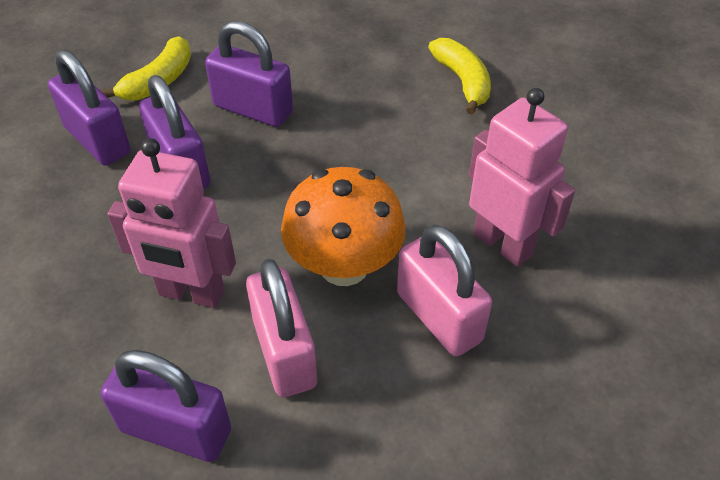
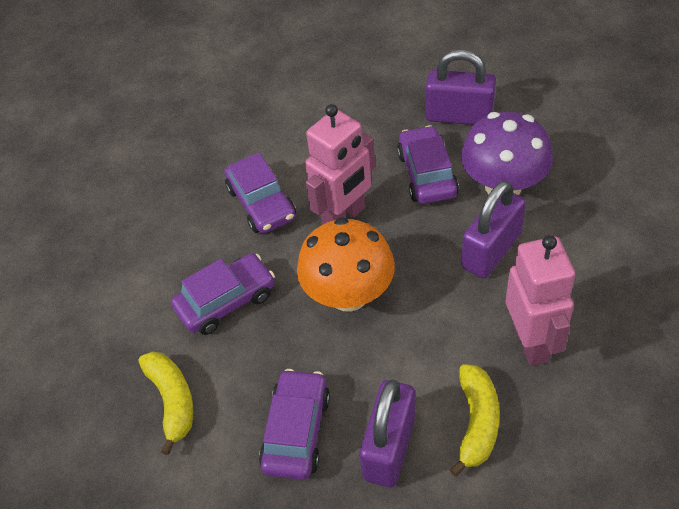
pink padlock: 2 -> 0
purple car: 0 -> 4
purple mushroom: 0 -> 1
purple padlock: 4 -> 3

